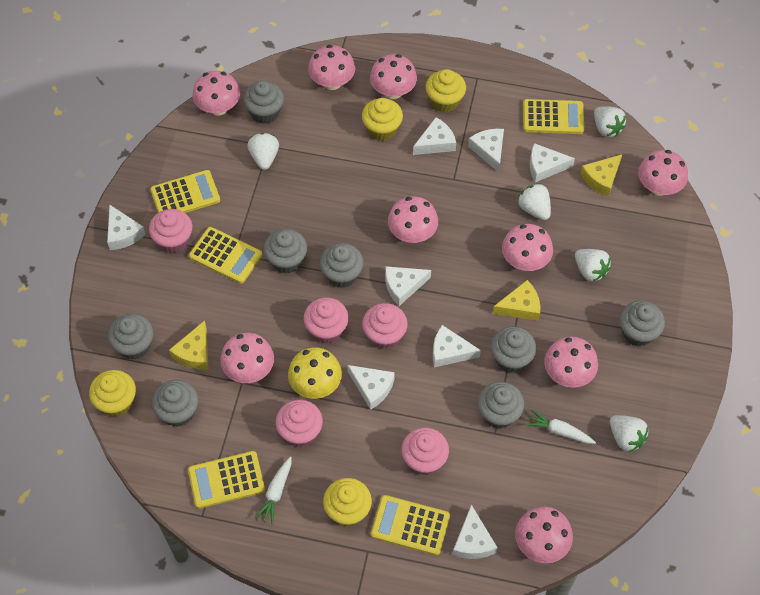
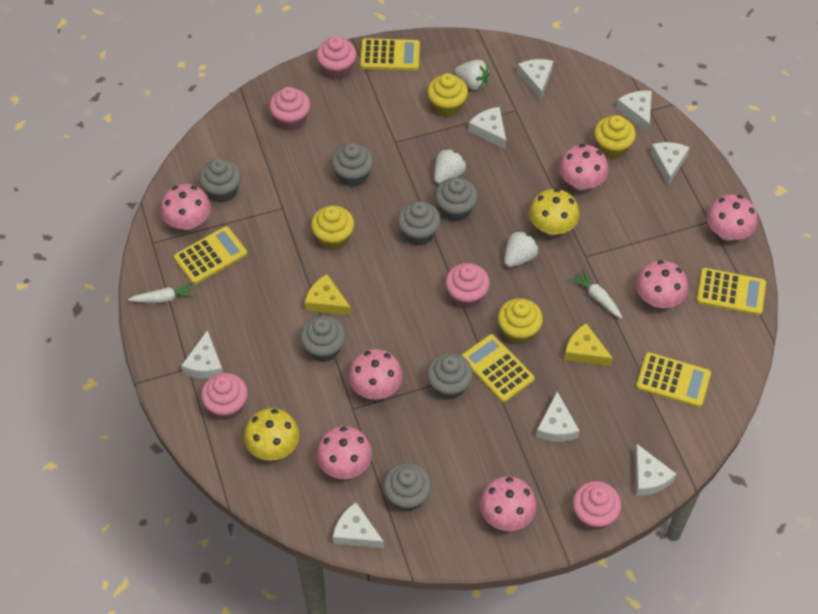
grey cupcake: 8 -> 7
pink mushroom: 9 -> 7
white strawberry: 5 -> 3
yellow cheese: 3 -> 2
yellow mushroom: 1 -> 2

